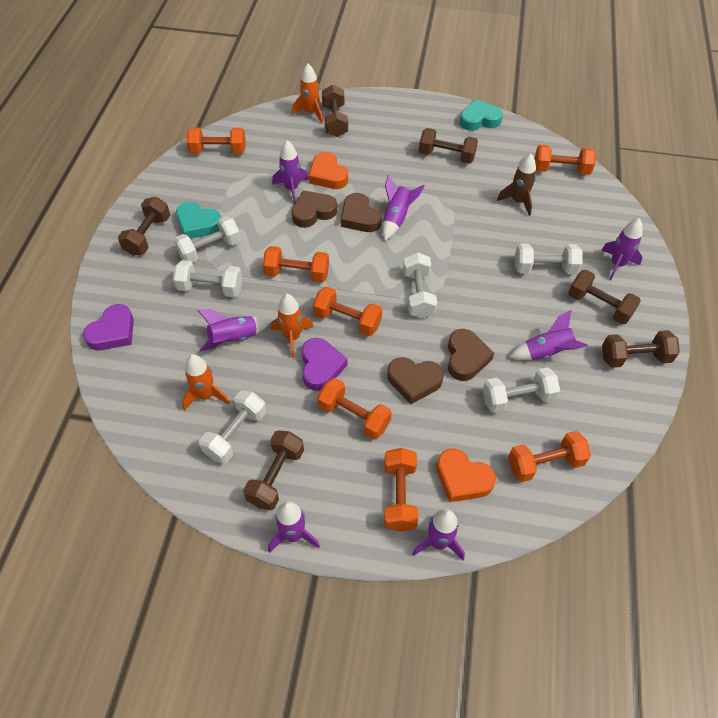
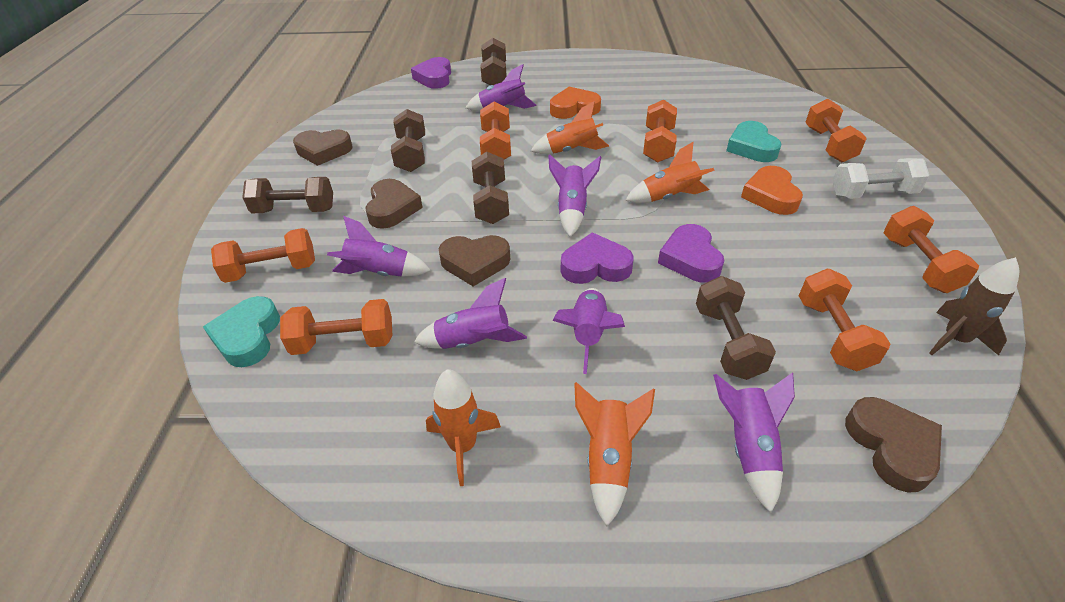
brown dumbbell: 6 -> 5
orange rocket: 3 -> 4
purple heart: 2 -> 3
purple rocket: 7 -> 6
white dumbbell: 6 -> 1

